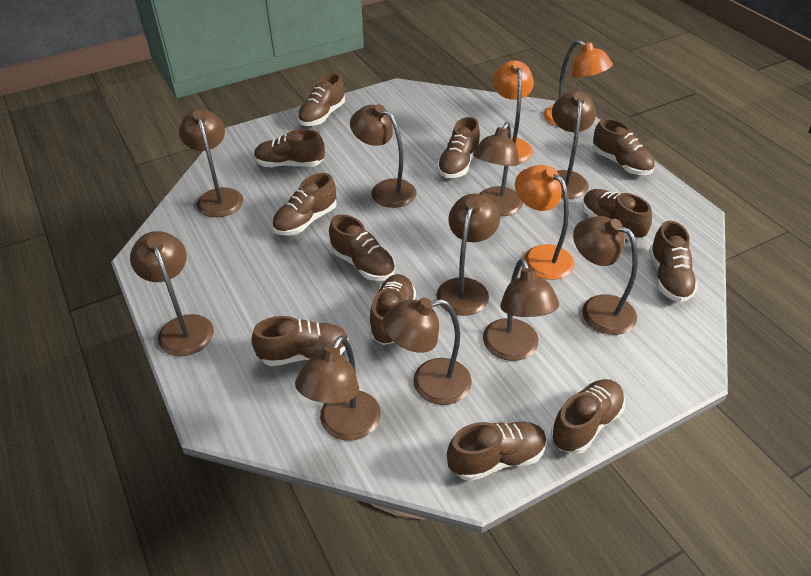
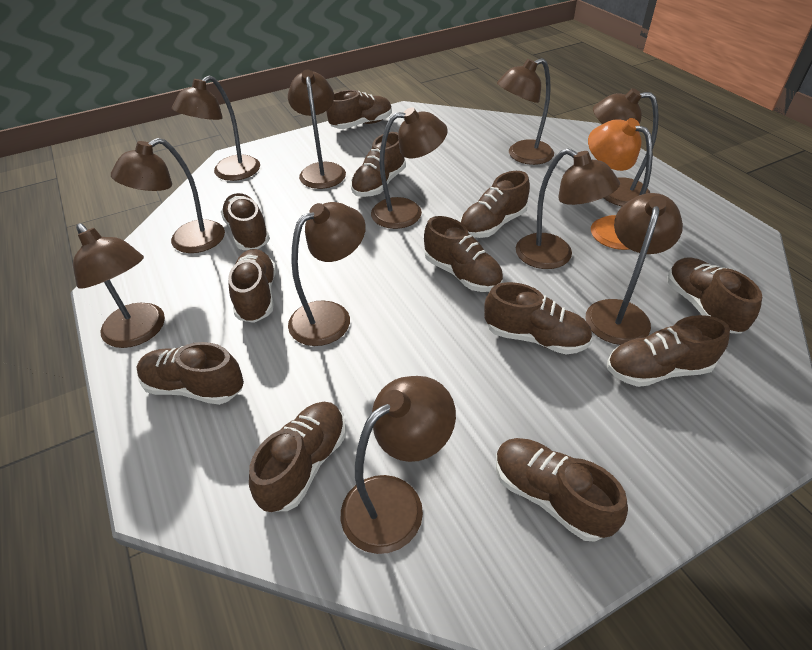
brown lamp: 10 -> 11
orange lamp: 3 -> 1

